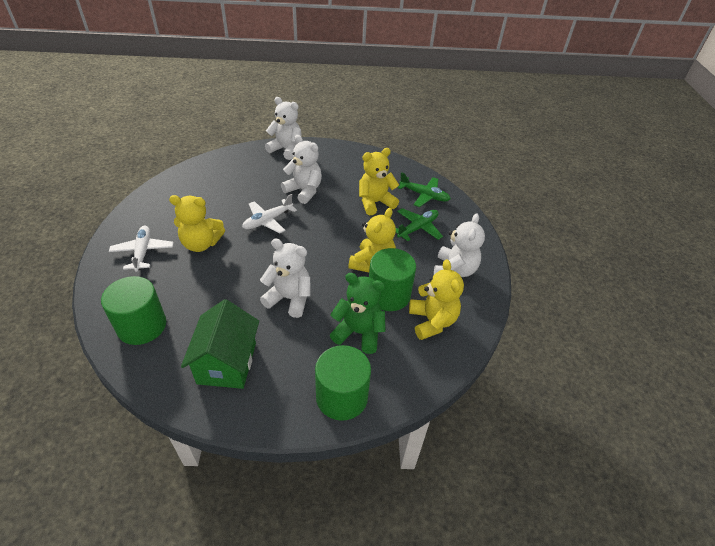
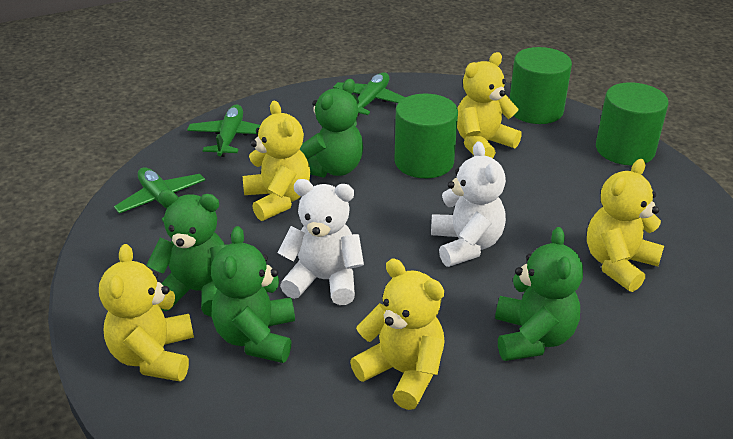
green house: 1 -> 0
green plane: 2 -> 3
green teddy bear: 1 -> 4
white plane: 2 -> 0
white teddy bear: 4 -> 2
yellow teddy bear: 4 -> 5

